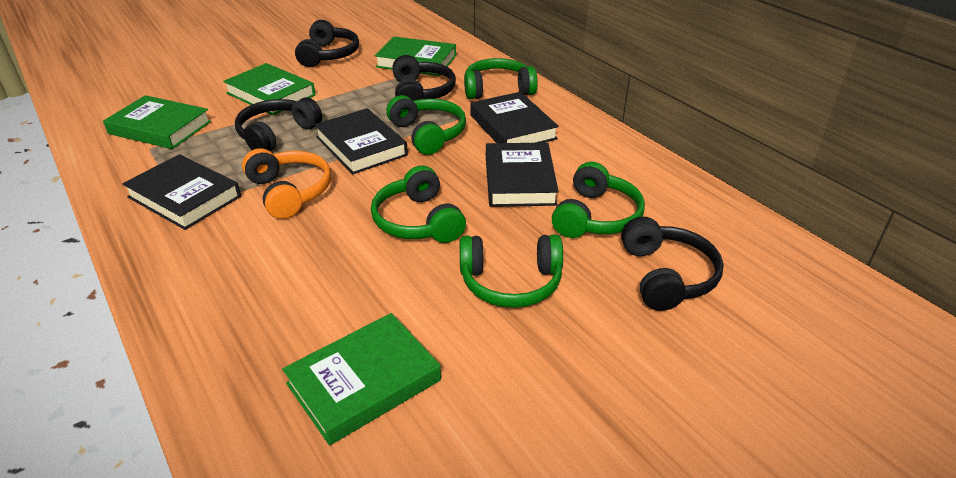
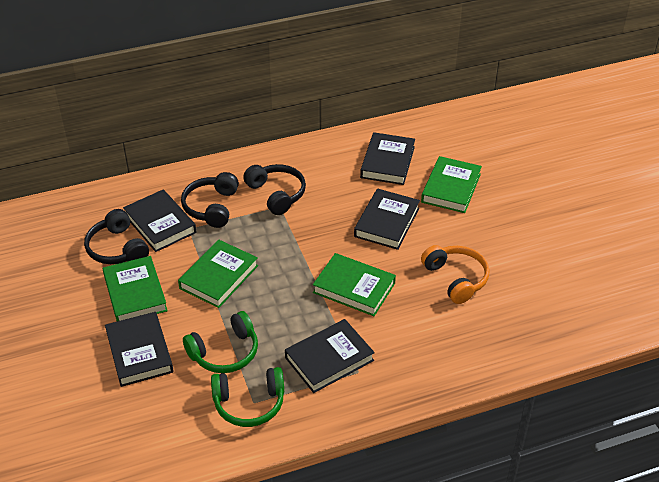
black book: 4 -> 5
black headphones: 4 -> 3
green headphones: 5 -> 2

